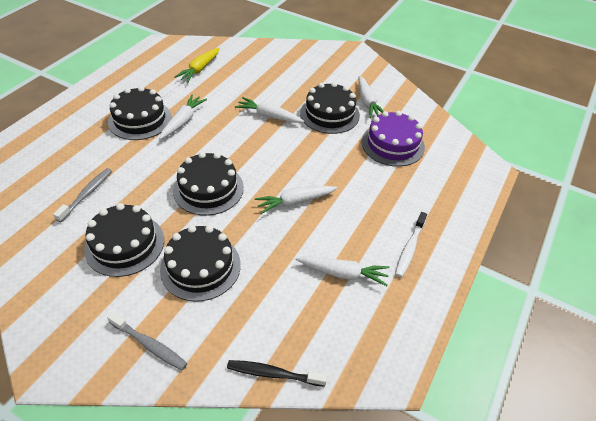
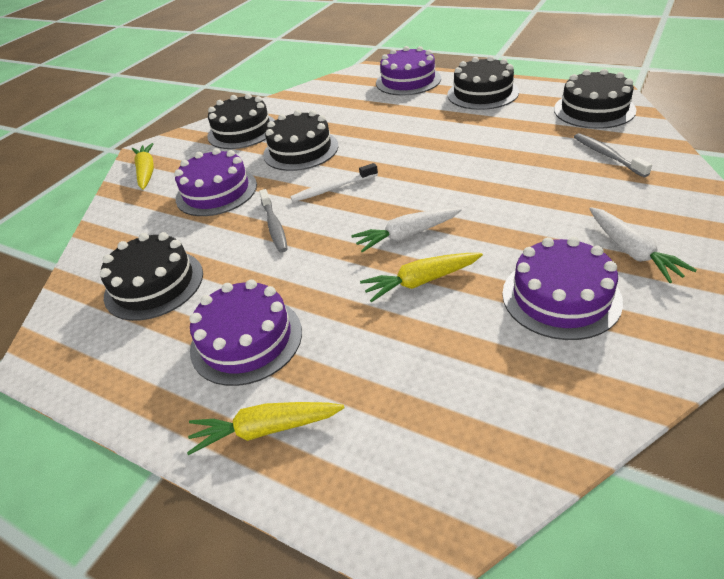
black toothbrush: 1 -> 0
purple cake: 1 -> 4
white carrot: 5 -> 2
yellow carrot: 1 -> 3

